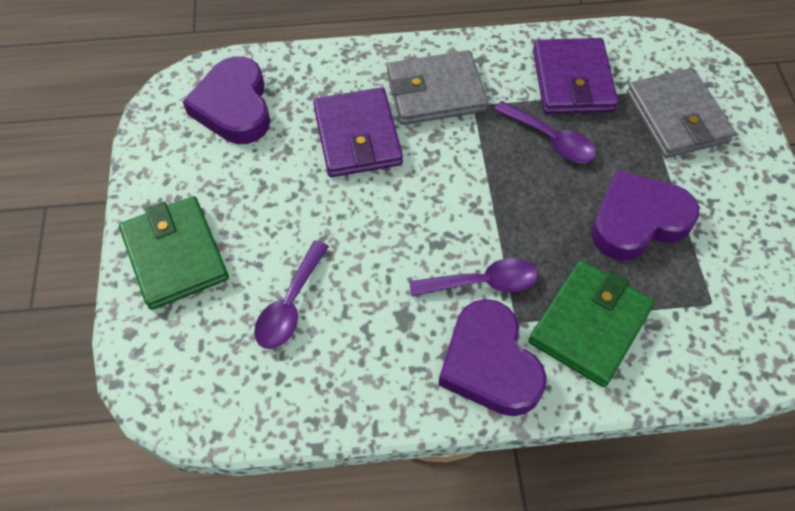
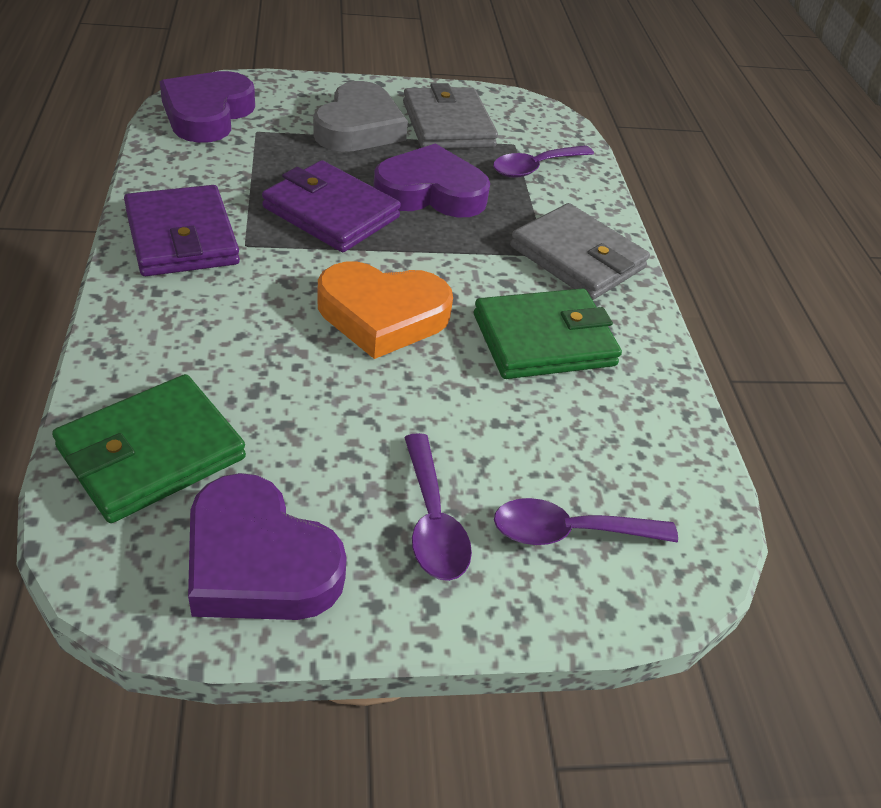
grey heart: 0 -> 1
orange heart: 0 -> 1

